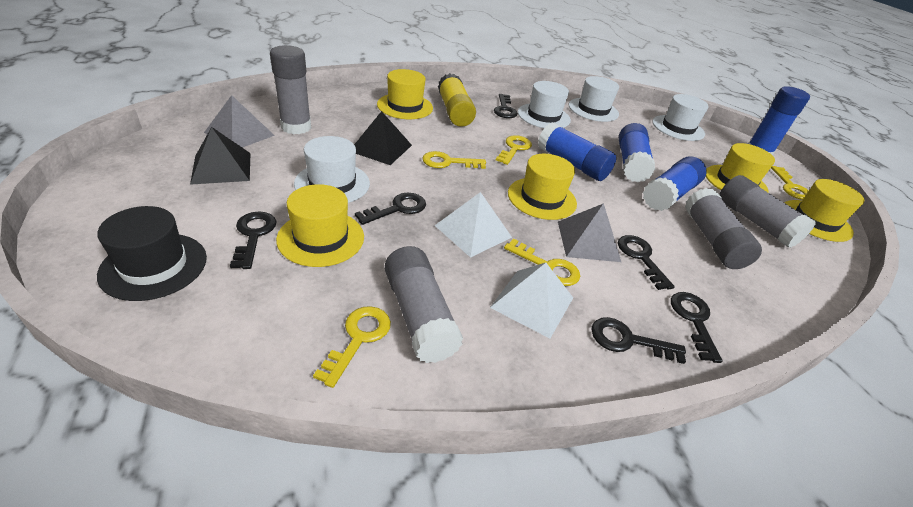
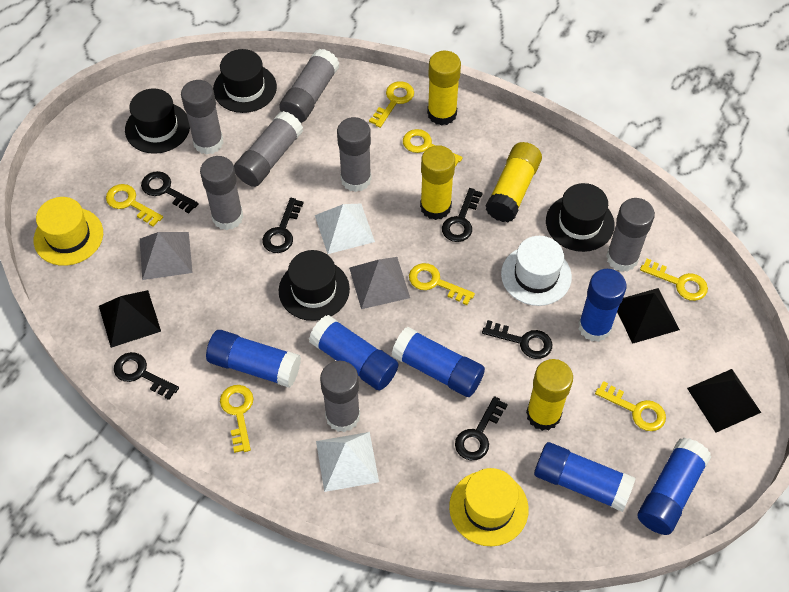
black hat: 1 -> 4
black pyramid: 2 -> 3
blue glue stick: 4 -> 6
grey glue stick: 4 -> 7
white hat: 4 -> 1
yellow glue stick: 1 -> 4
yellow hat: 5 -> 2
yellow key: 5 -> 7

